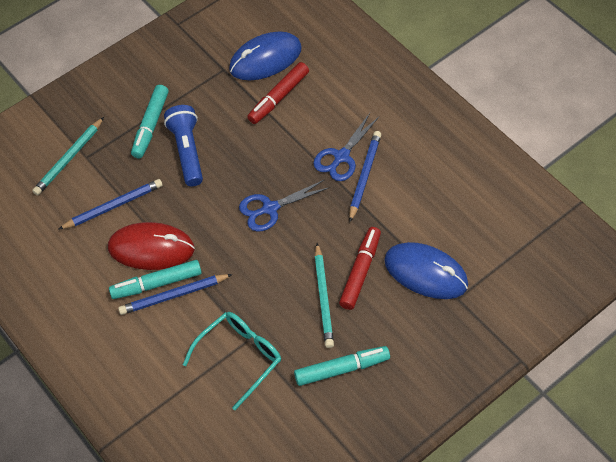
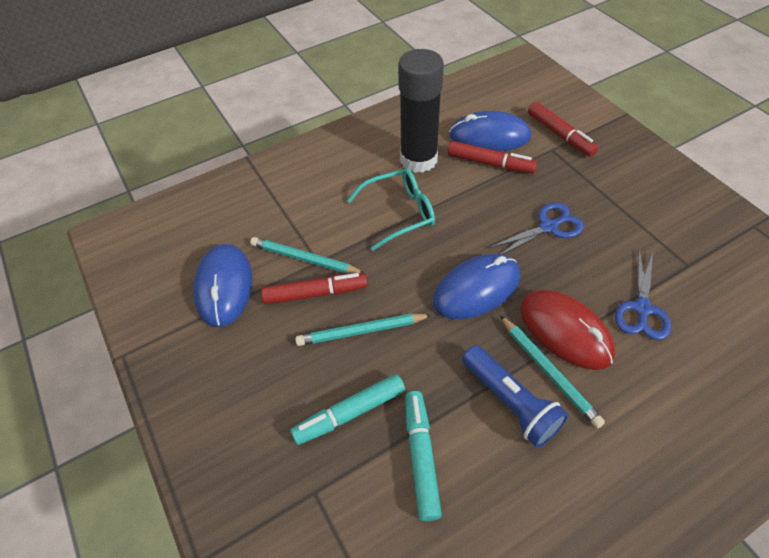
black glue stick: 0 -> 1
blue mouse: 2 -> 3
blue pencil: 3 -> 0
red marker: 2 -> 3
turquoise marker: 3 -> 2
turquoise pencil: 2 -> 3

